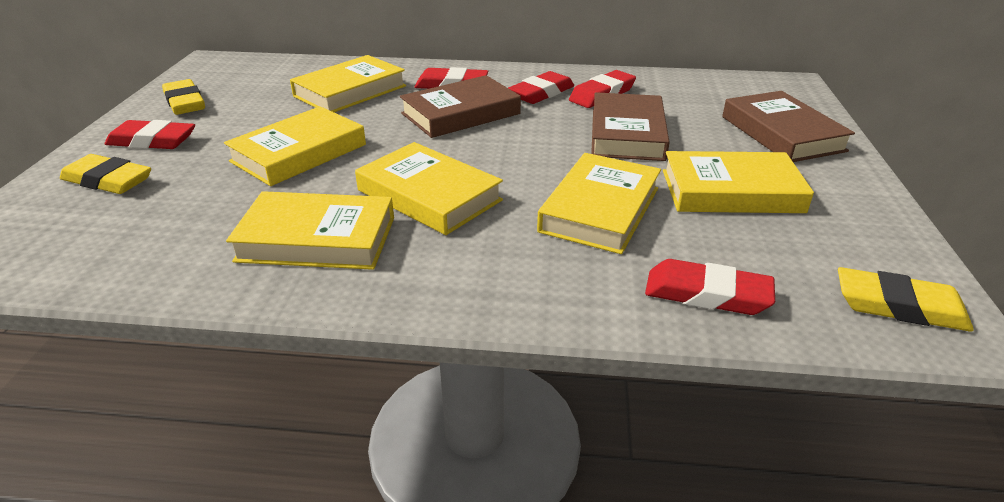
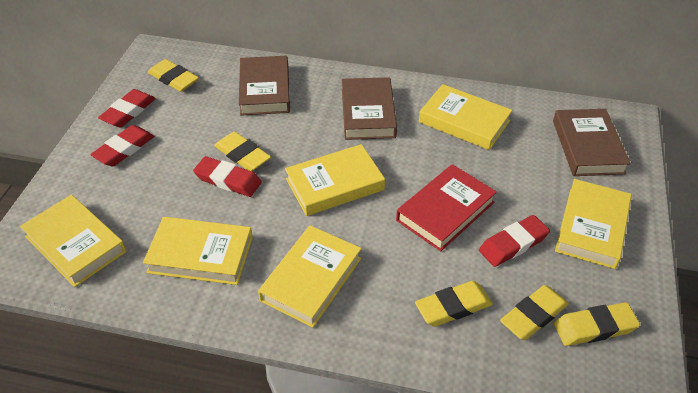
red book: 0 -> 1
red eraser: 5 -> 4
yellow eraser: 3 -> 5

